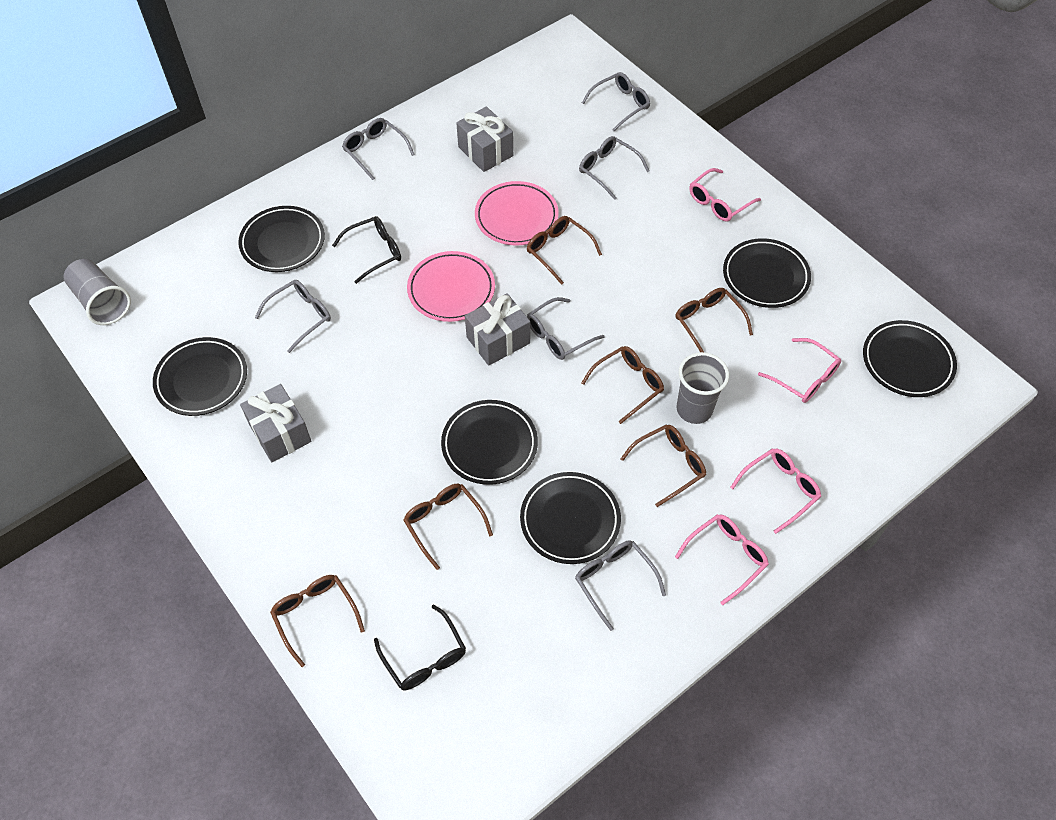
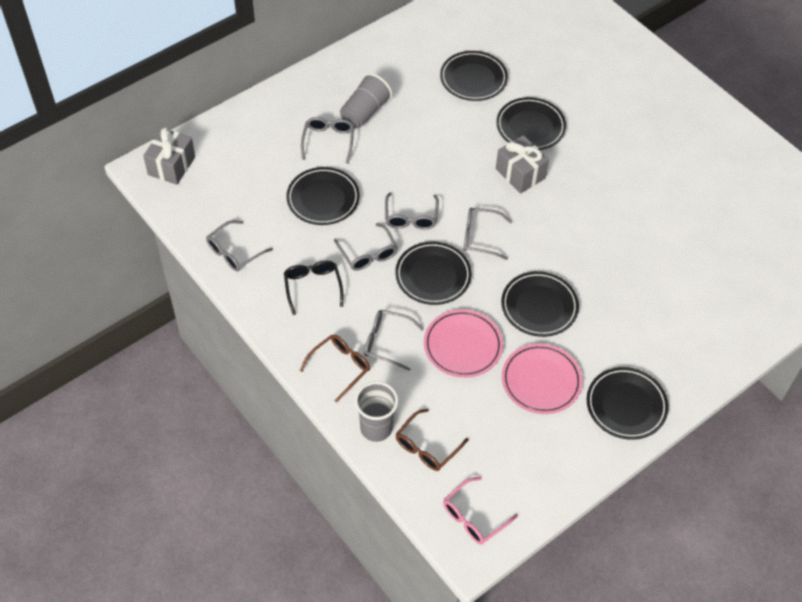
black glasses: 2 -> 1
brown glasses: 6 -> 2
grey gift: 3 -> 2
pink glasses: 4 -> 1

